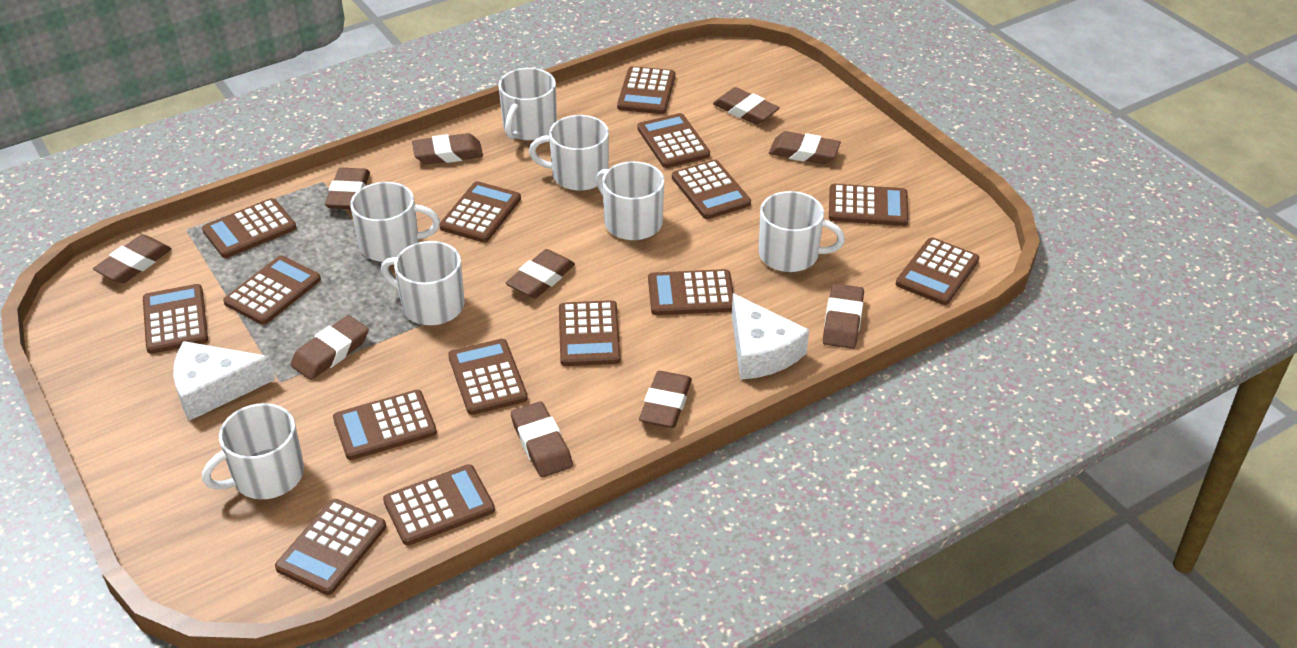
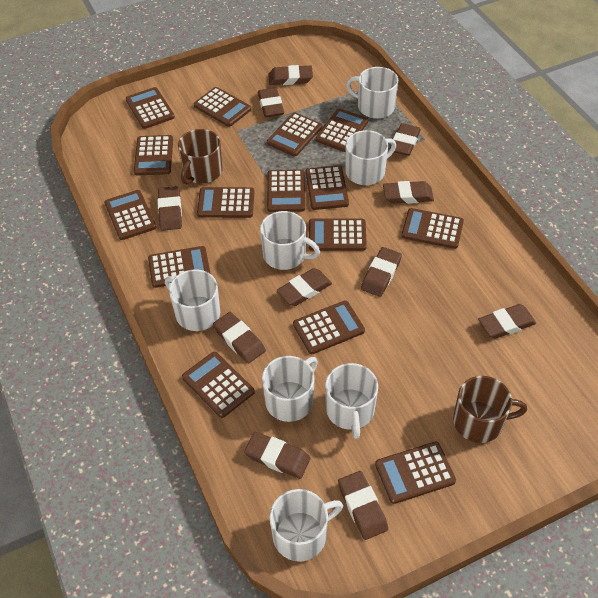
brown eraser: 10 -> 11
brown mug: 0 -> 2
white cheese: 2 -> 0

